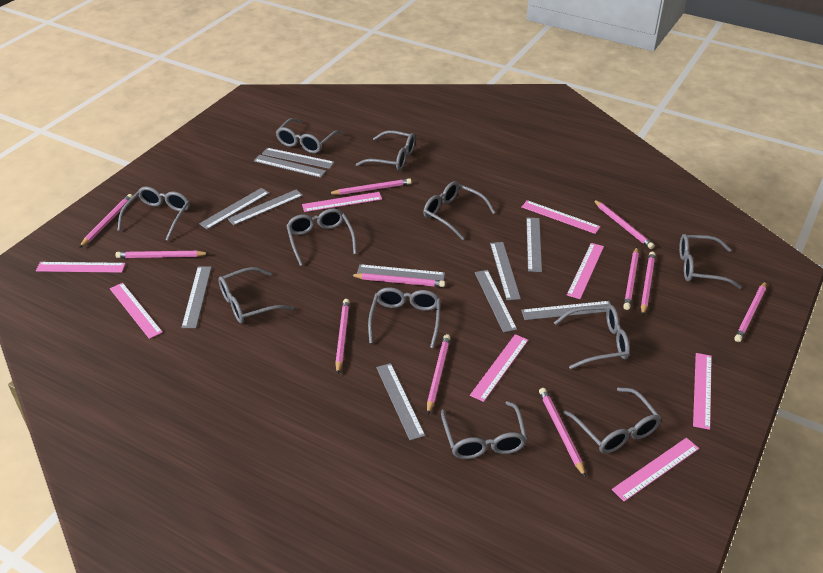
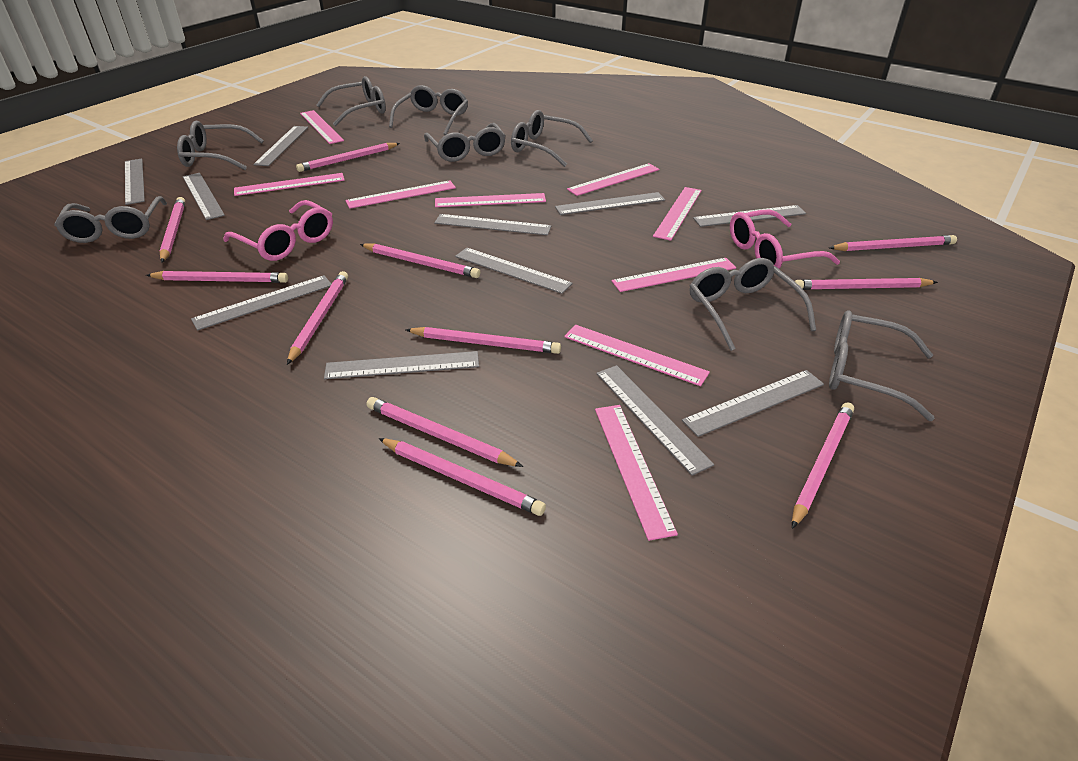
grey glasses: 11 -> 8
pink glasses: 0 -> 2
pink ruler: 8 -> 9

